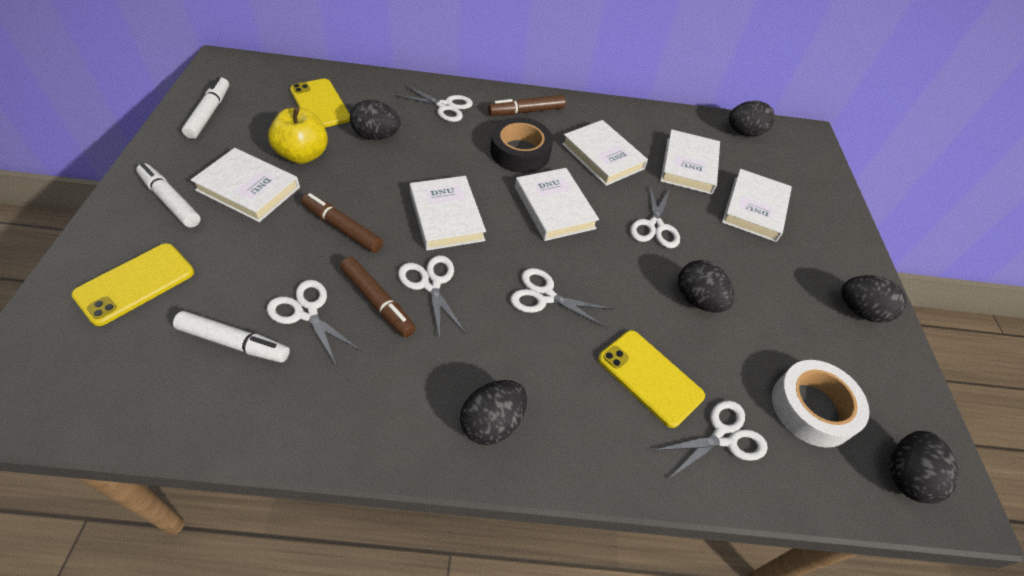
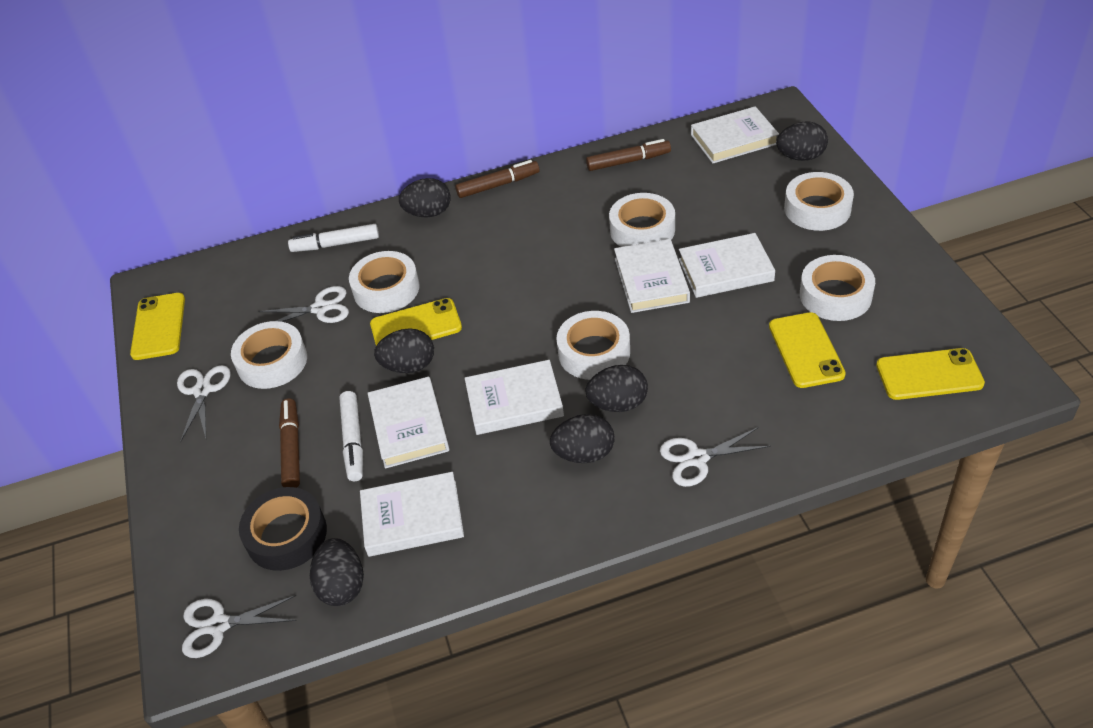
white marker: 3 -> 2
white scissors: 6 -> 4
white tape: 1 -> 6
yellow apple: 1 -> 0
yellow phone: 3 -> 4

